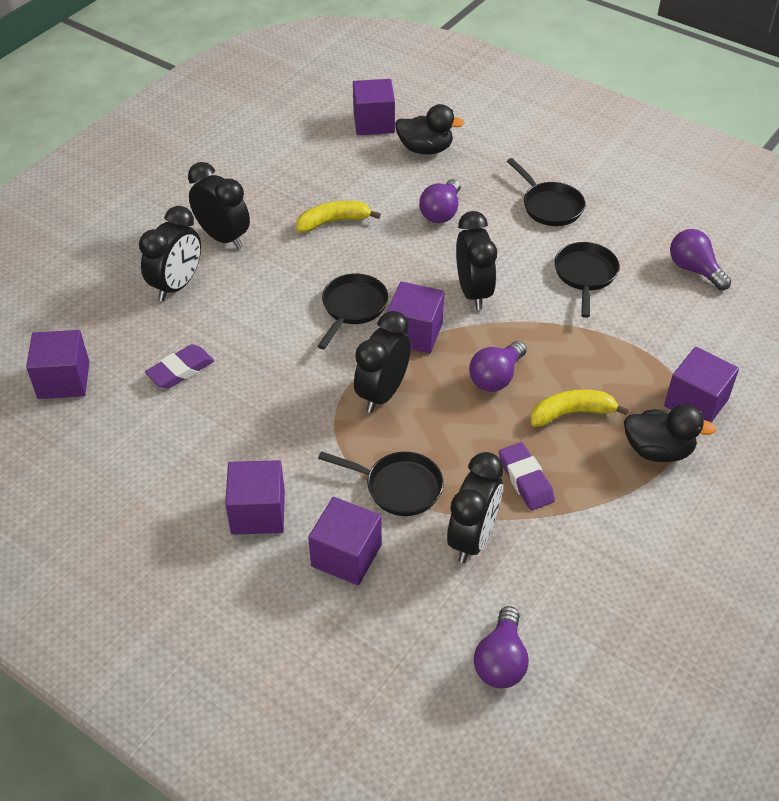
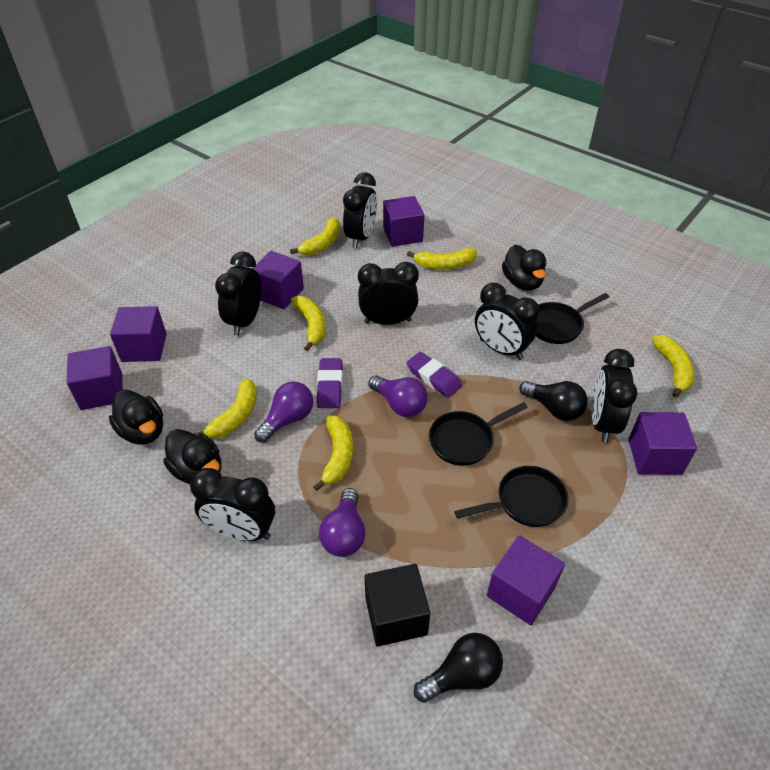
black clock: 5 -> 6
black cube: 0 -> 1
black duck: 2 -> 3
black light bulb: 0 -> 2
black pan: 4 -> 3
purple light bulb: 4 -> 3
yellow banana: 2 -> 6

